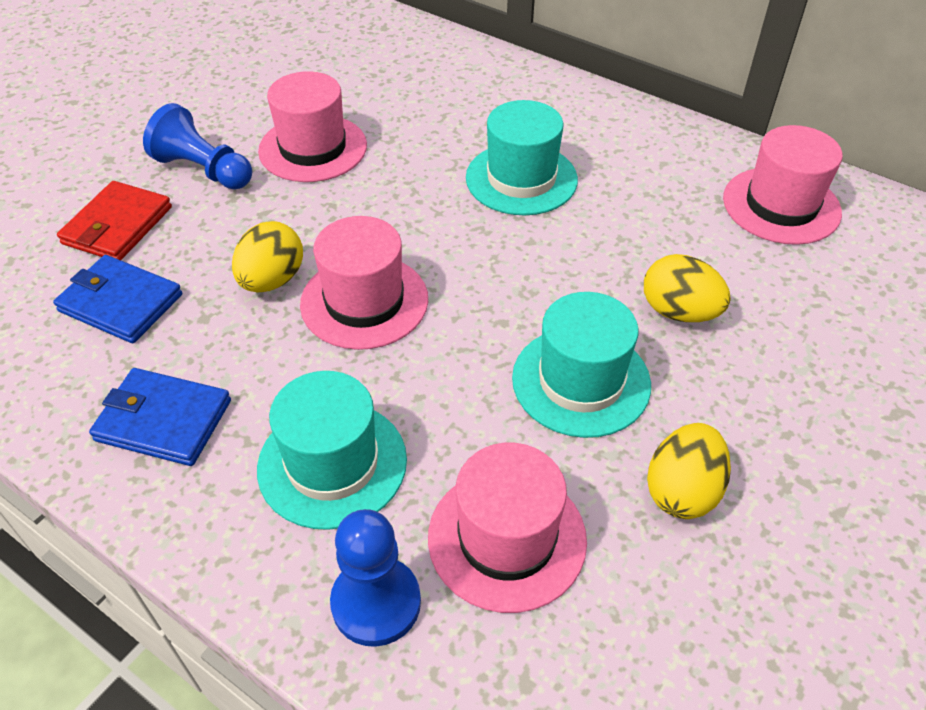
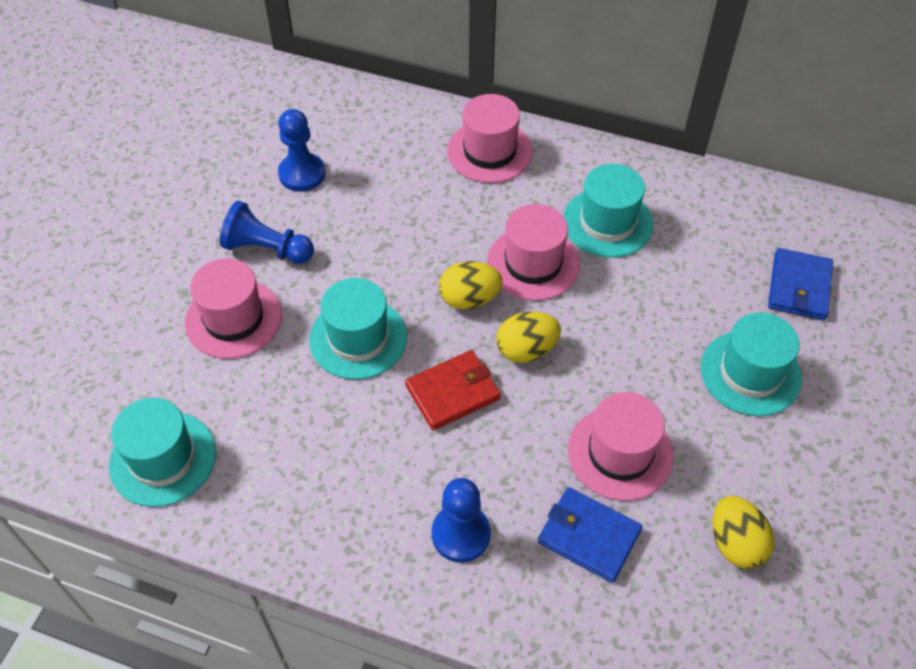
blue pawn: 2 -> 3
turquoise hat: 3 -> 4

